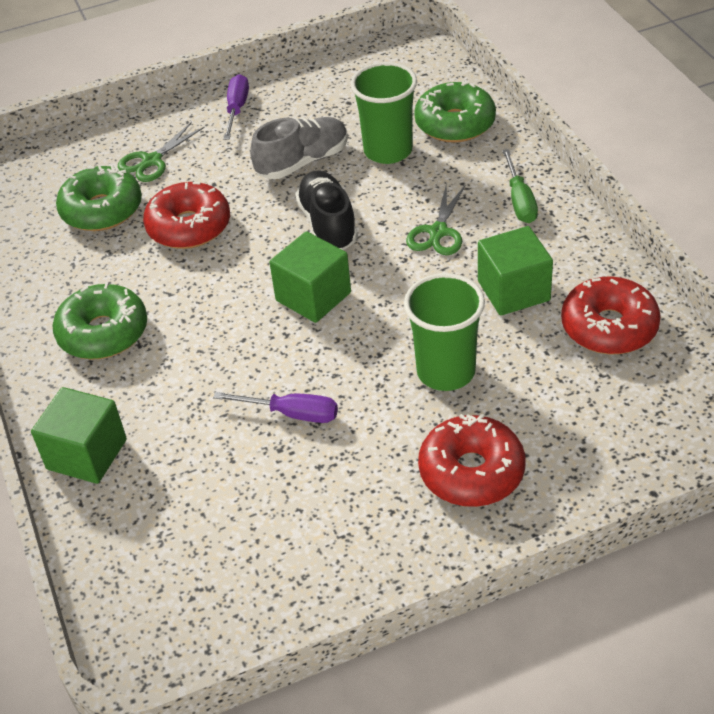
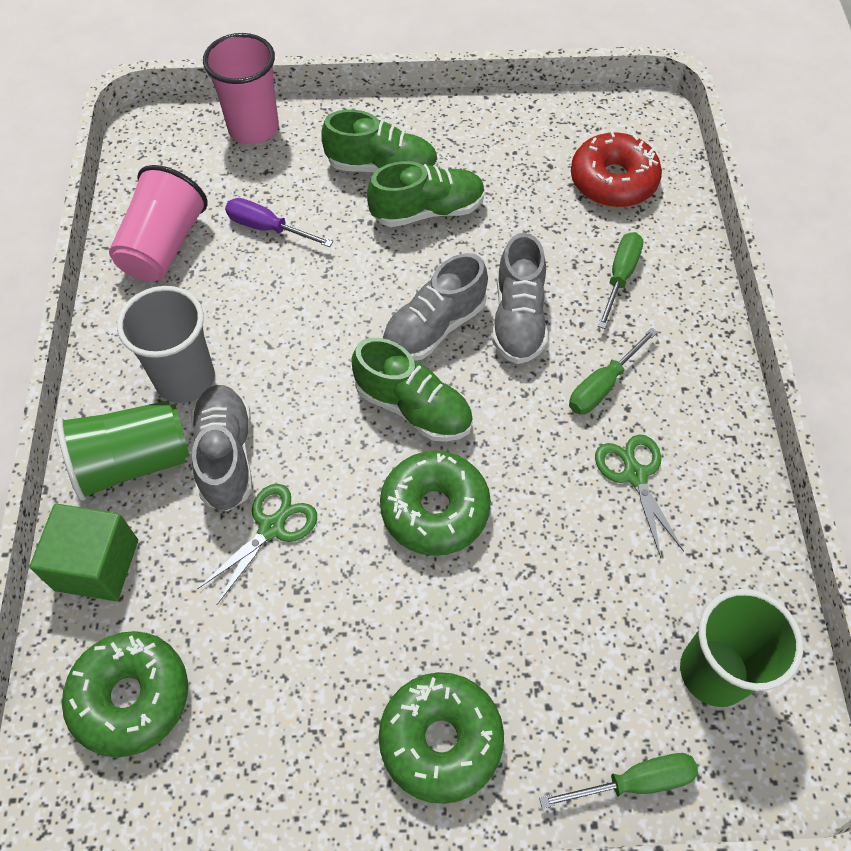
black shoe: 1 -> 0
green cube: 3 -> 1
green screwdriver: 1 -> 3
green shoe: 0 -> 3
grey cup: 0 -> 1
grey shoe: 1 -> 3
pink cup: 0 -> 2
purple screwdriver: 2 -> 1
red donut: 3 -> 1

